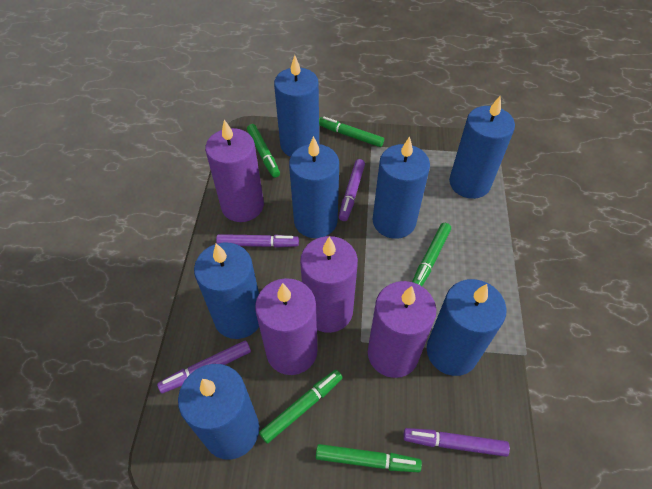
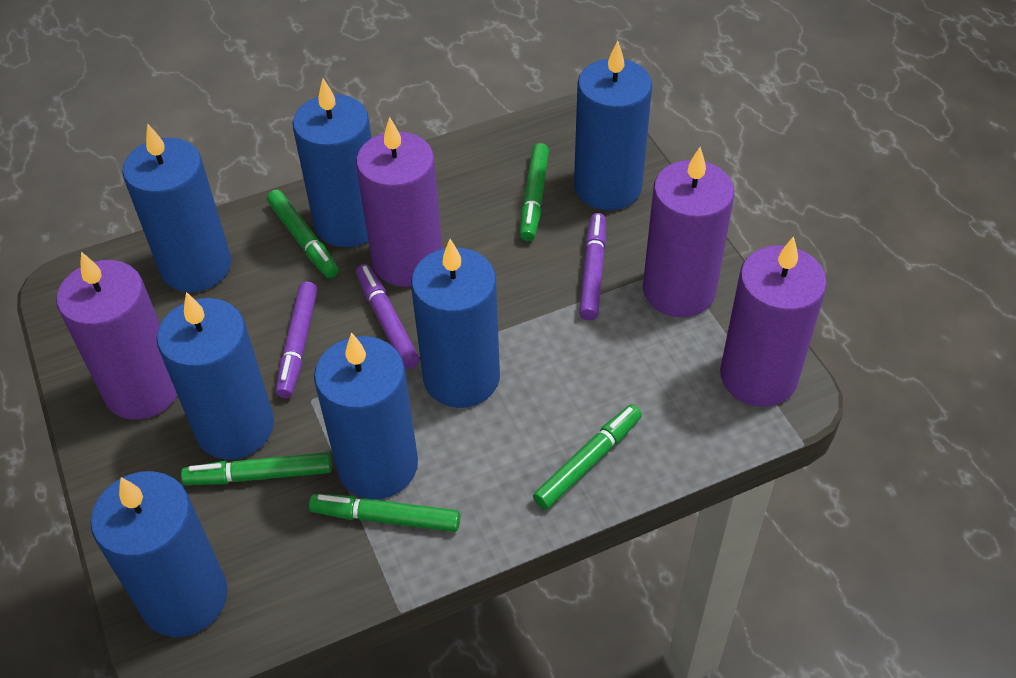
purple marker: 4 -> 3

